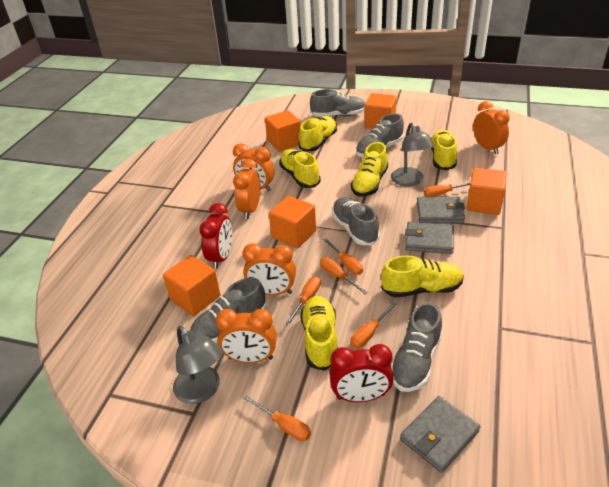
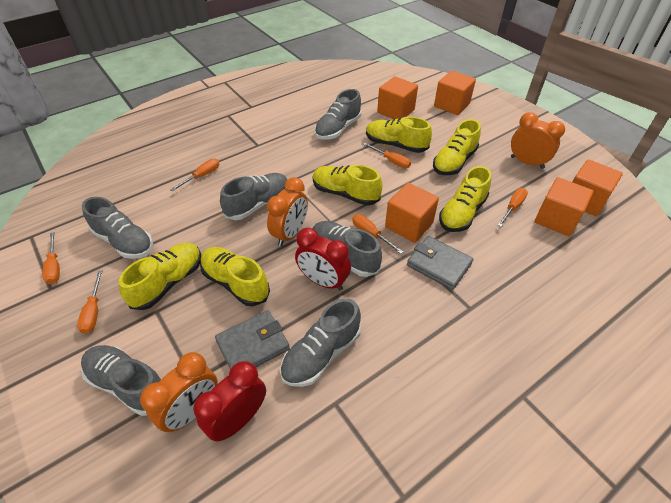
grey lamp: 2 -> 0
grey shoe: 5 -> 6
grey wallet: 3 -> 2
orange clock: 5 -> 3

